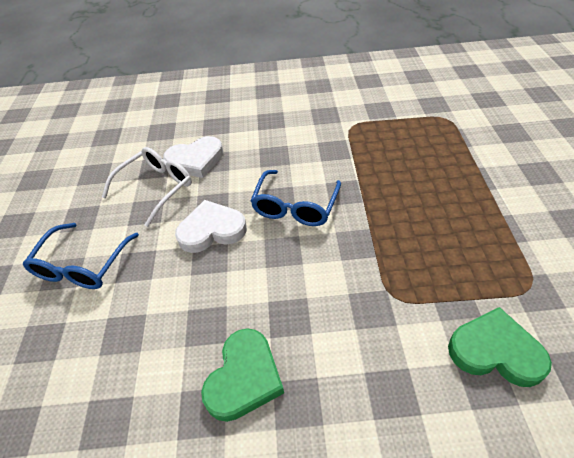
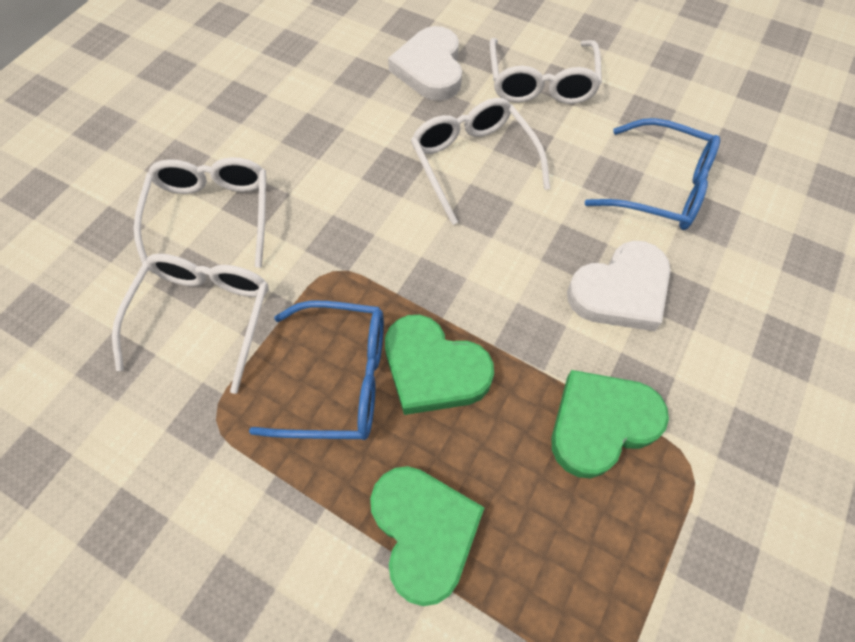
green heart: 2 -> 3
white glasses: 1 -> 4

